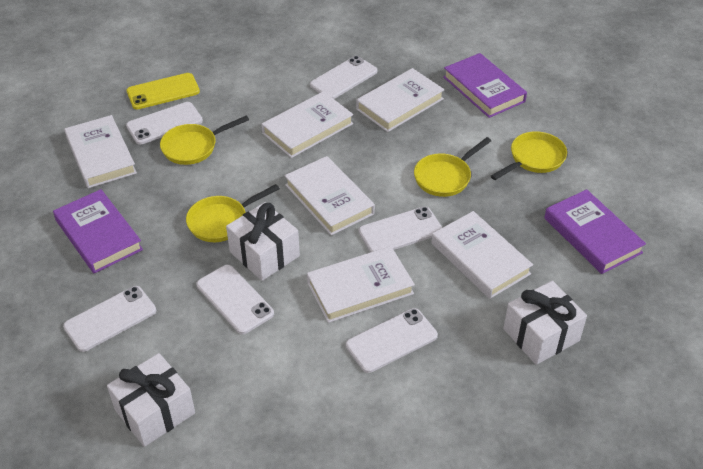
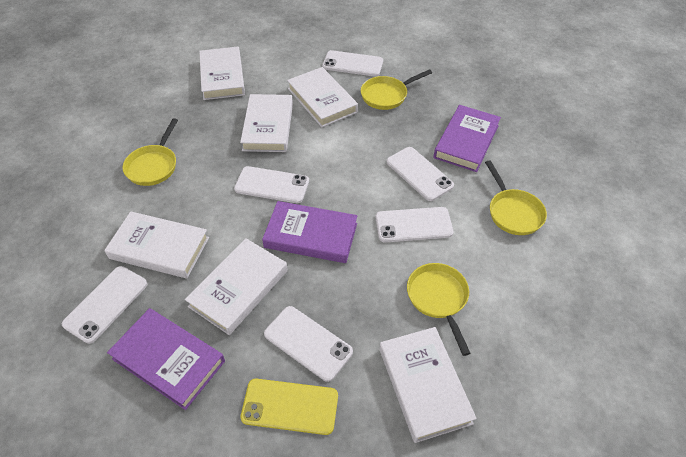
white gift: 3 -> 0

